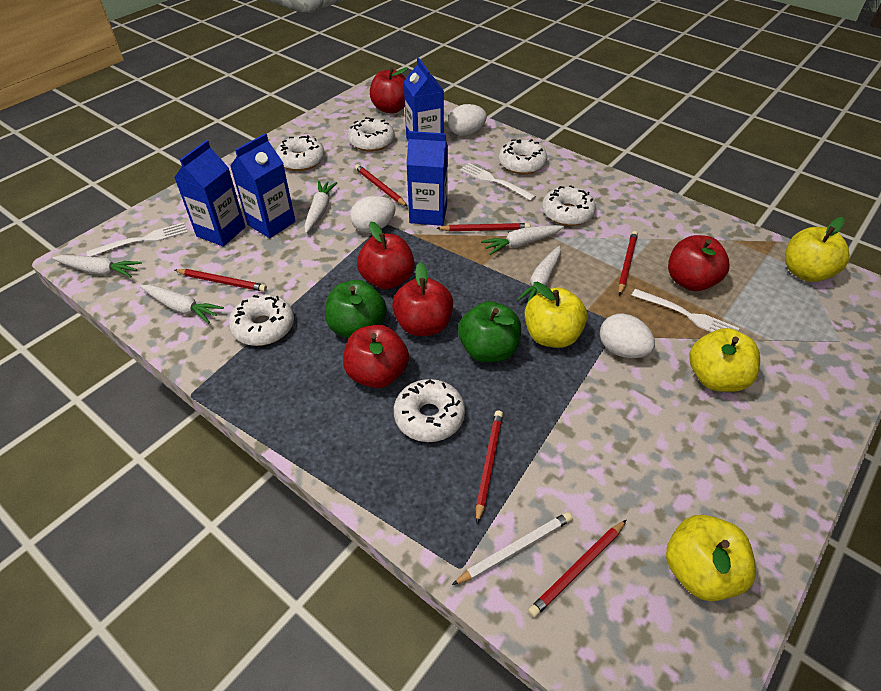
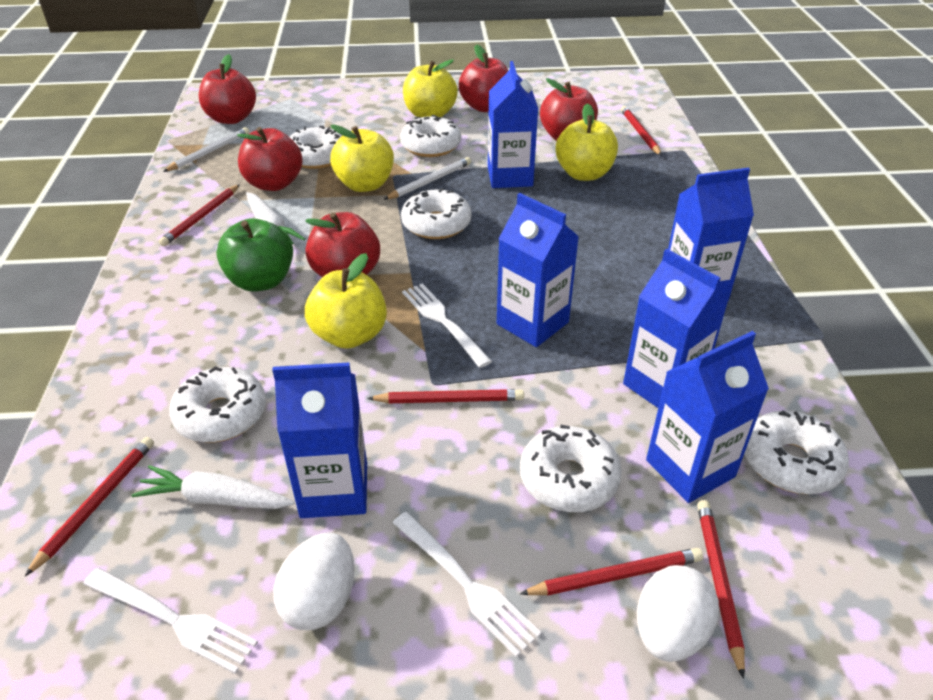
blue carton: 4 -> 6
green apple: 2 -> 1
white carrot: 5 -> 2
white egg: 3 -> 2
white pencil: 1 -> 2

